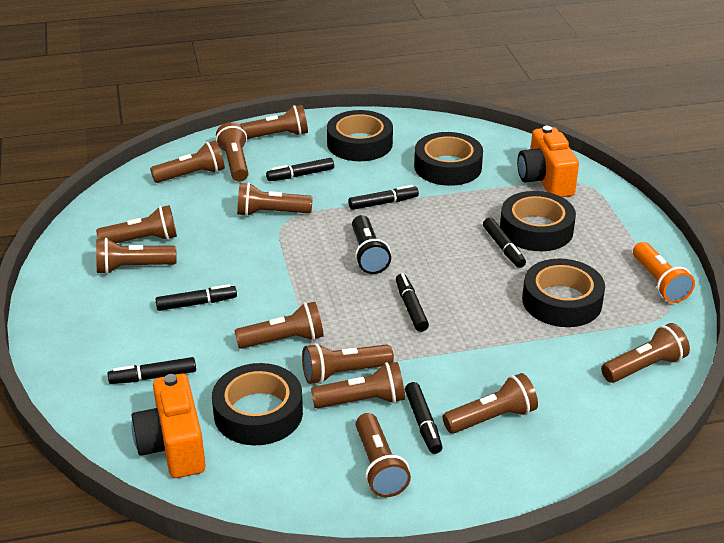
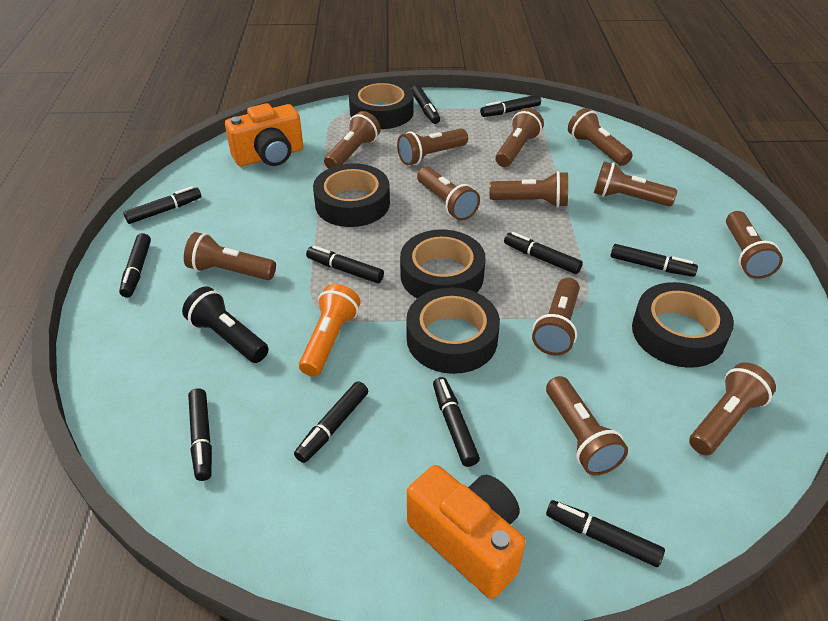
black marker: 7 -> 11

